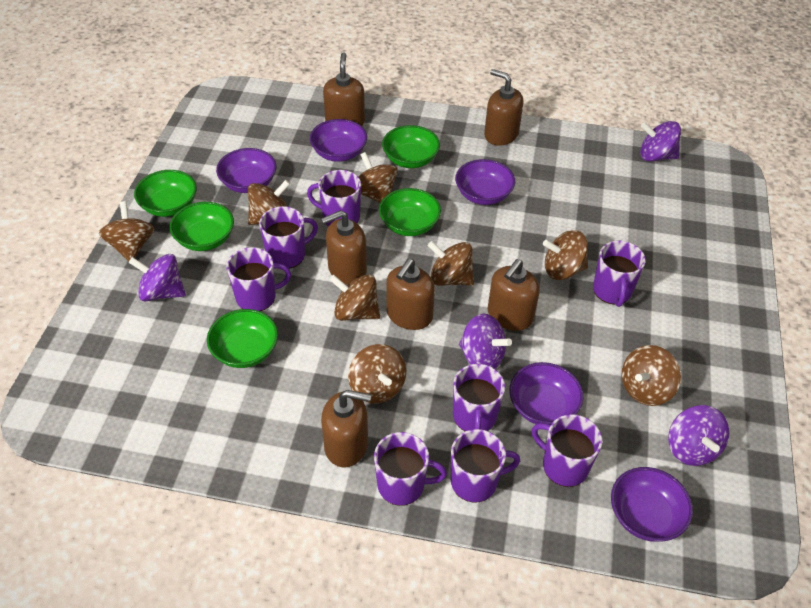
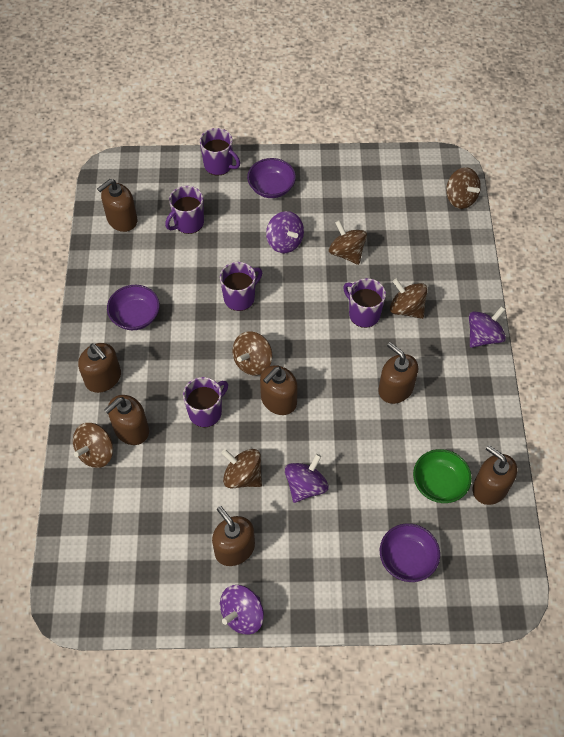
brown soap dispenser: 6 -> 7
brown spinning top: 8 -> 6
green bowl: 5 -> 1
purple bowl: 5 -> 3
purple mug: 8 -> 5

